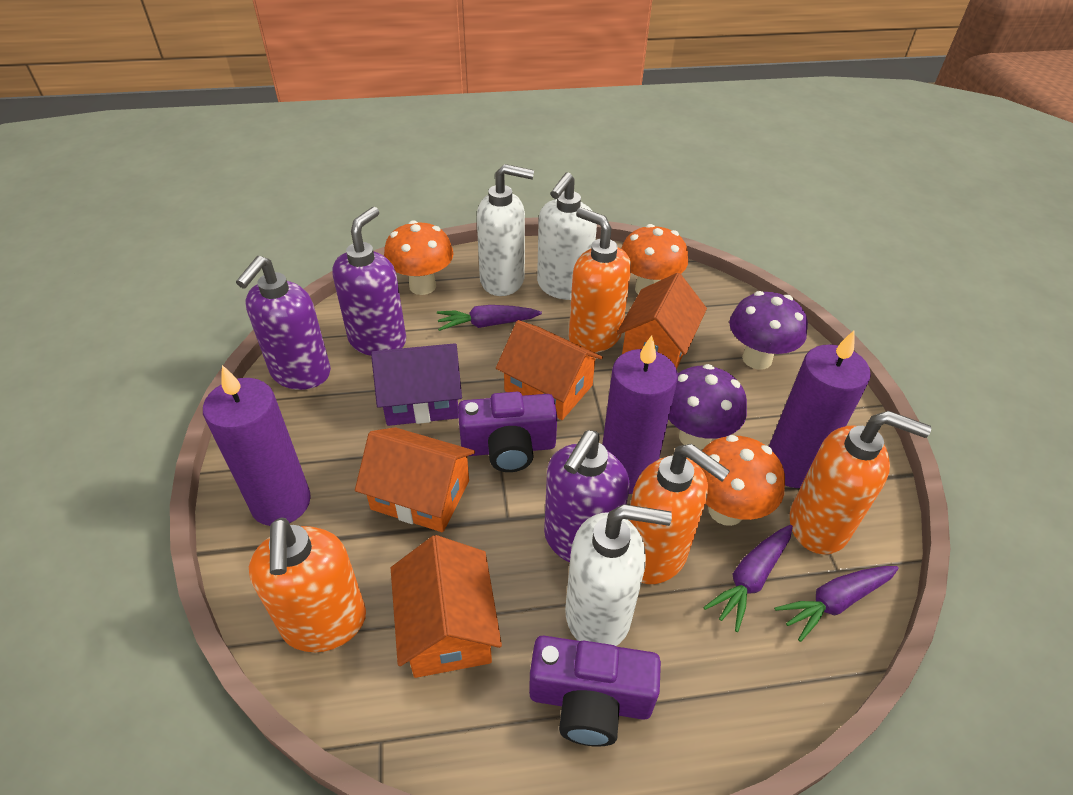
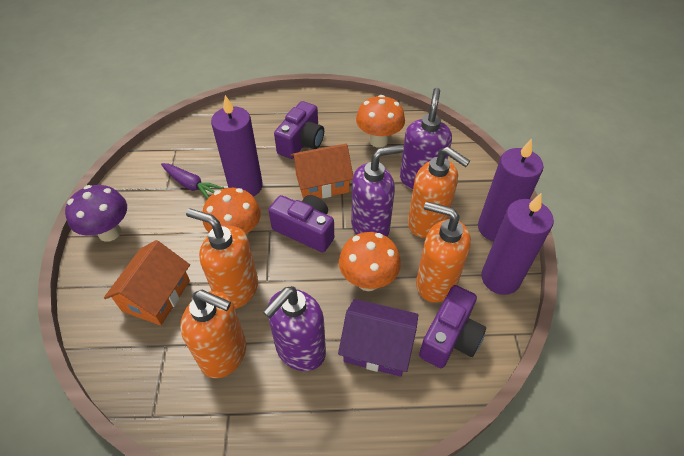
orange house: 4 -> 2
purple camera: 2 -> 3
purple carrot: 3 -> 1
purple mushroom: 2 -> 1
white soap dispenser: 3 -> 0

